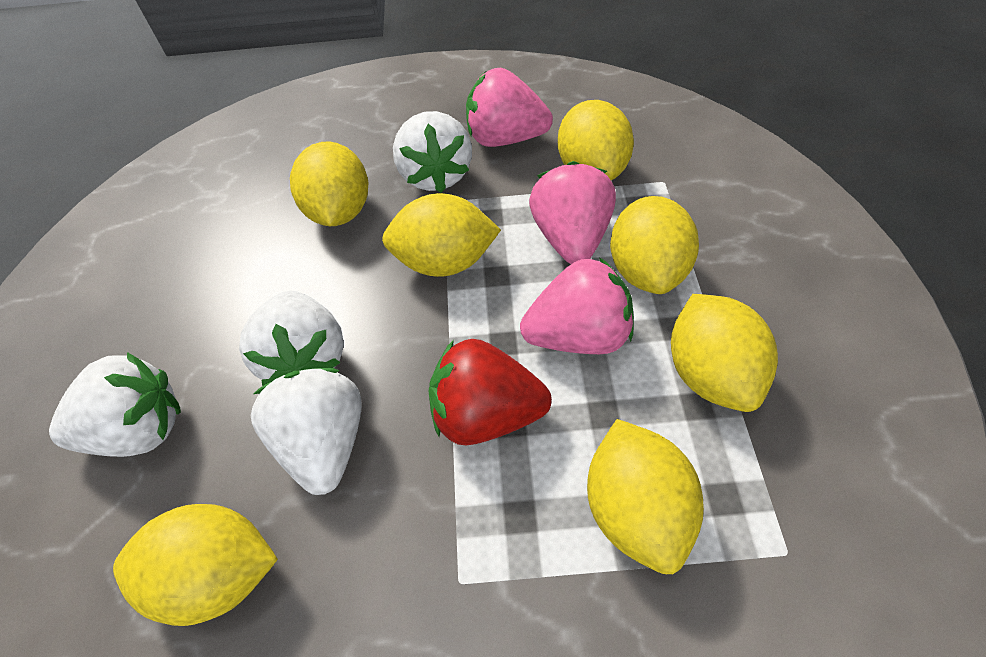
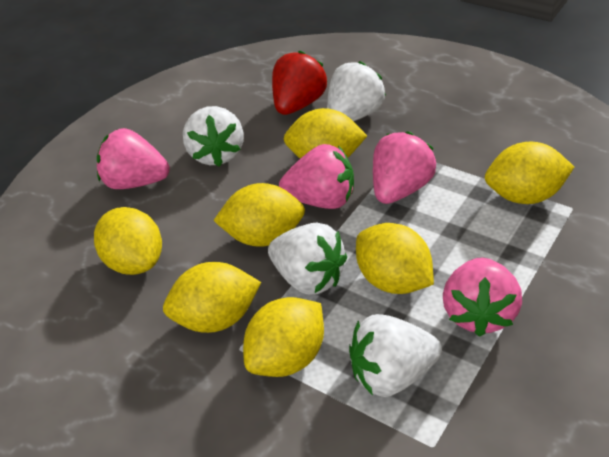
pink strawberry: 3 -> 4

